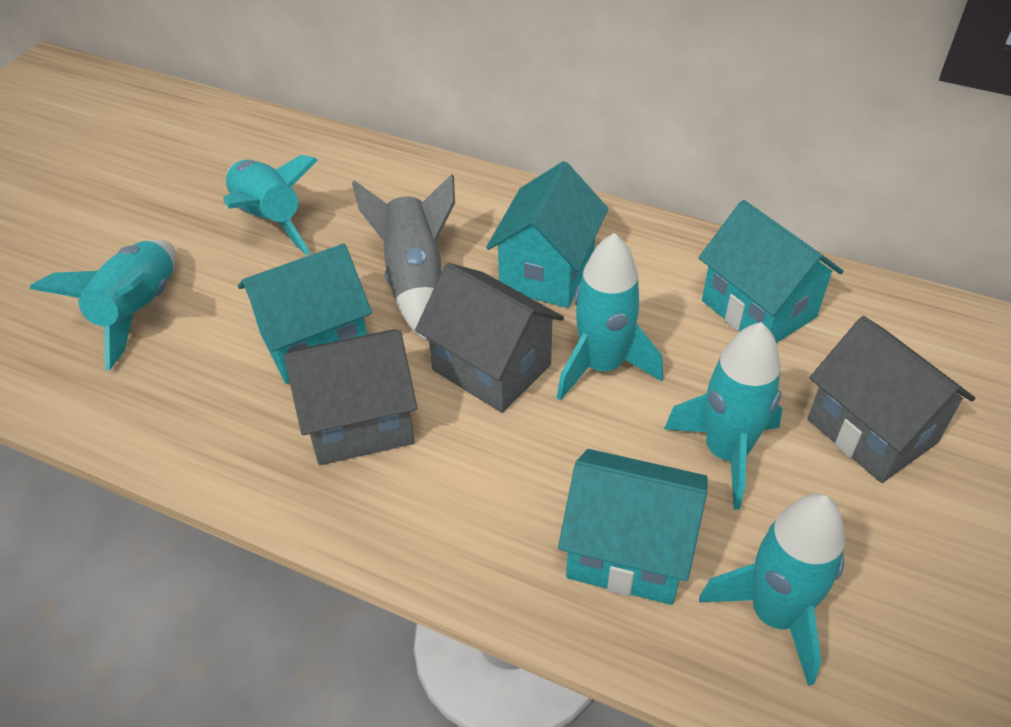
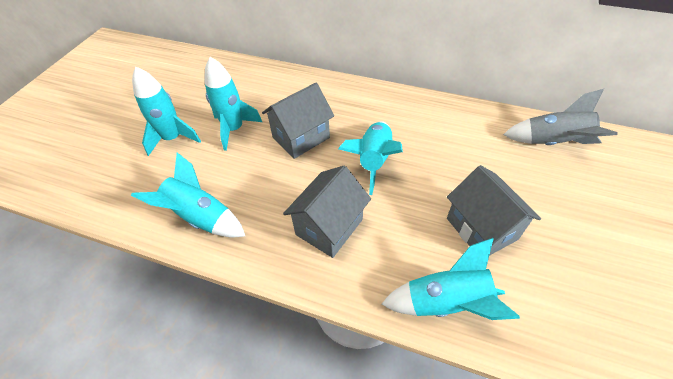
turquoise house: 4 -> 0

